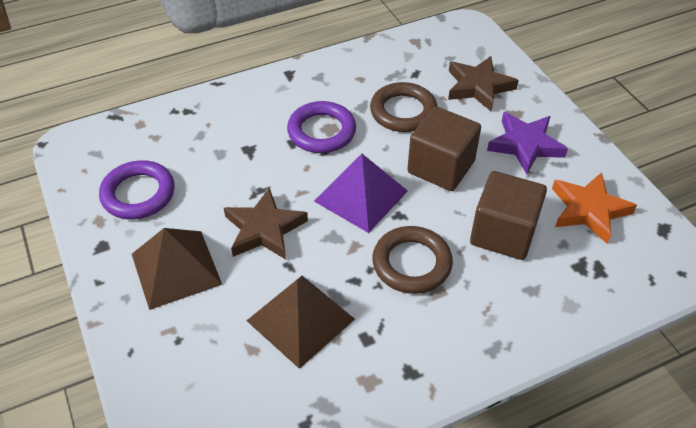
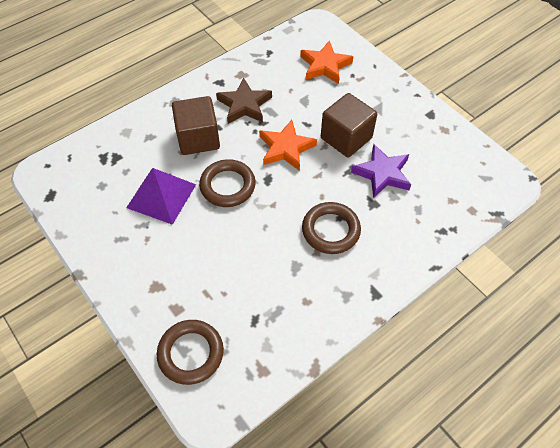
brown pyramid: 2 -> 0
brown ring: 2 -> 3
brown star: 2 -> 1
orange star: 1 -> 2
purple ring: 2 -> 0

